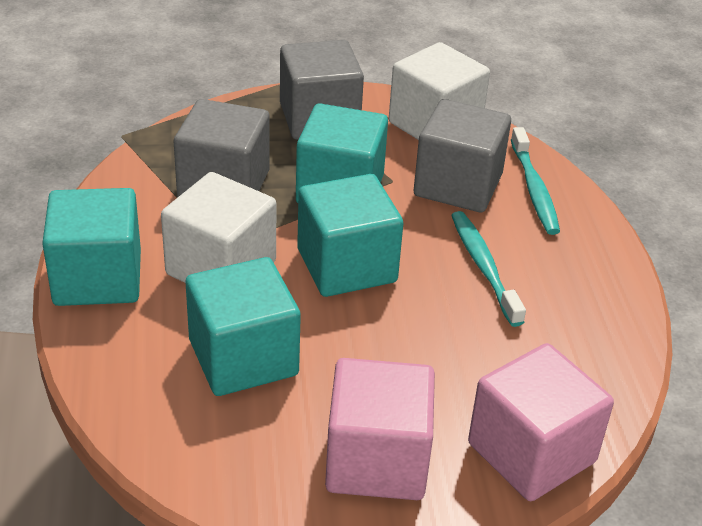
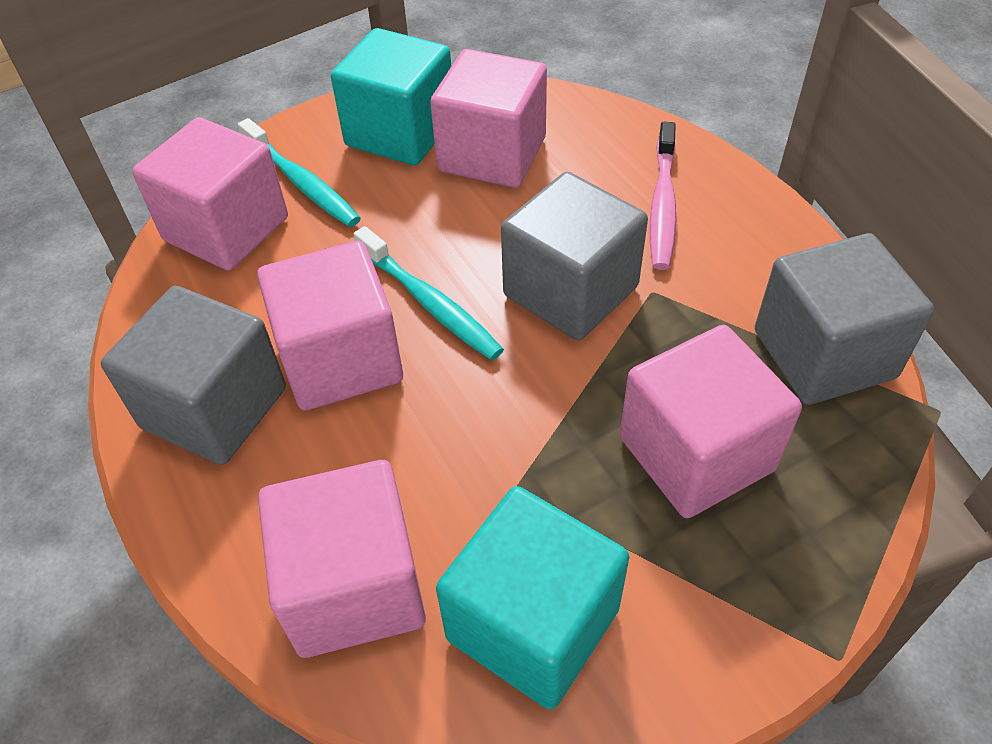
pink cube: 2 -> 5
pink toothbrush: 0 -> 1
turquoise cube: 4 -> 2
white cube: 2 -> 0

